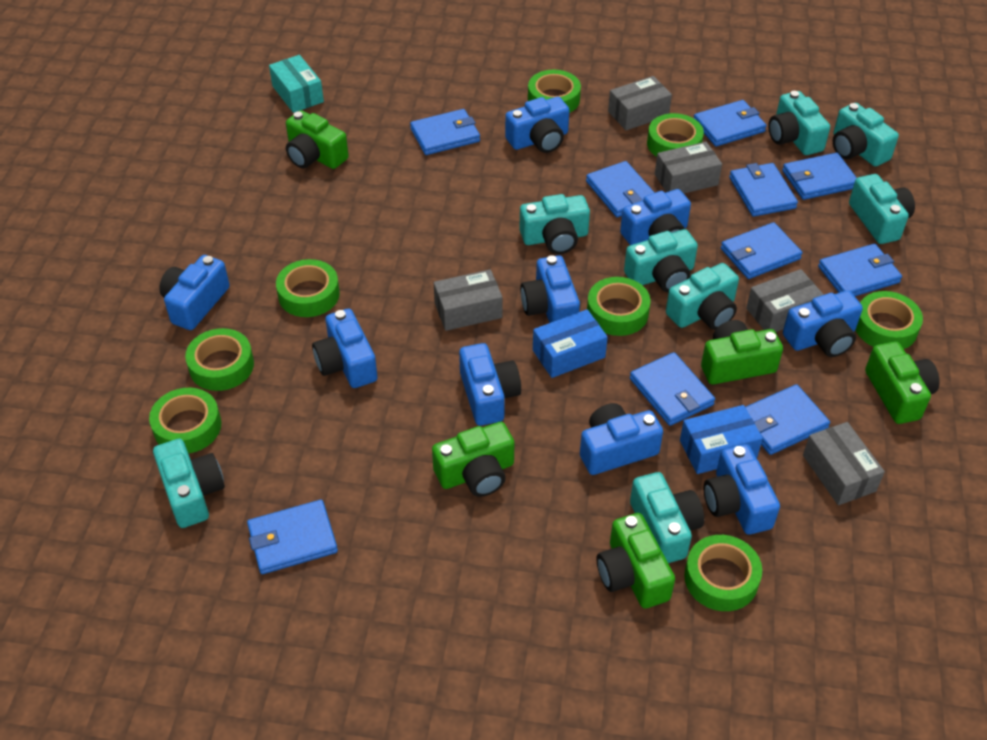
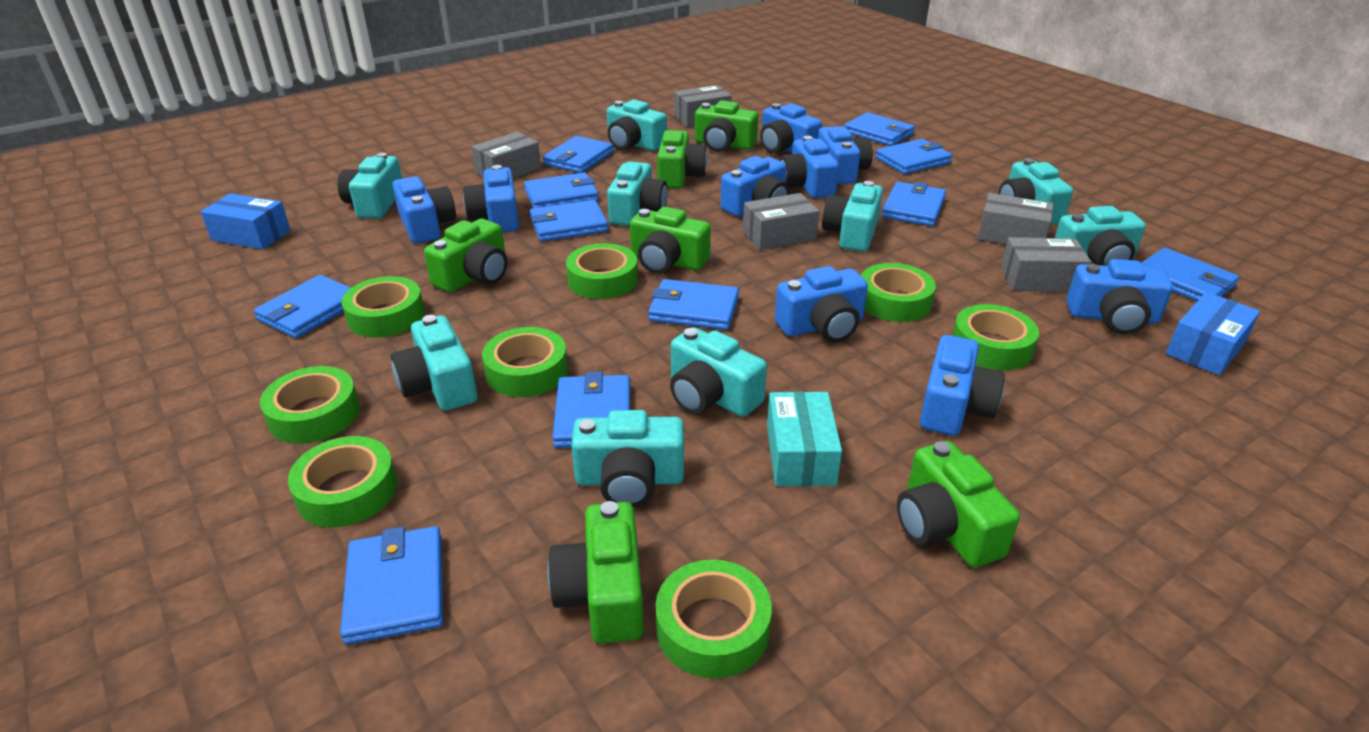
blue wallet: 10 -> 11
green camera: 5 -> 6
turquoise camera: 8 -> 9

